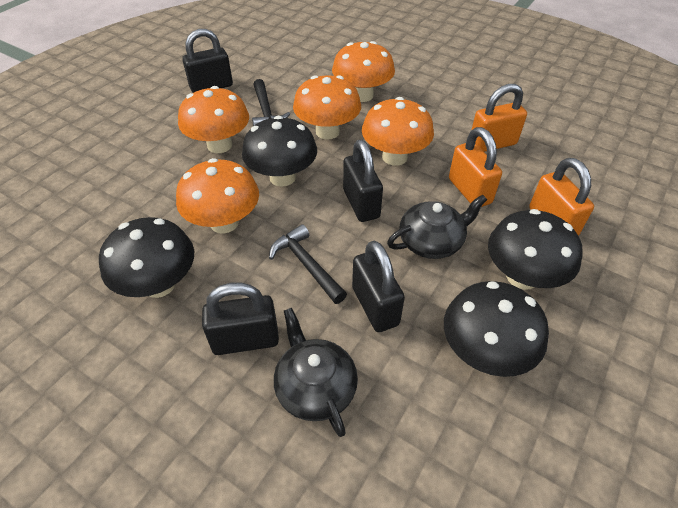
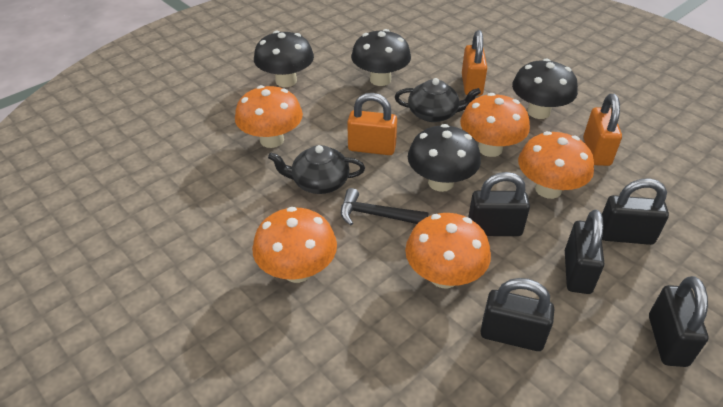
black hammer: 2 -> 1
black padlock: 4 -> 5

